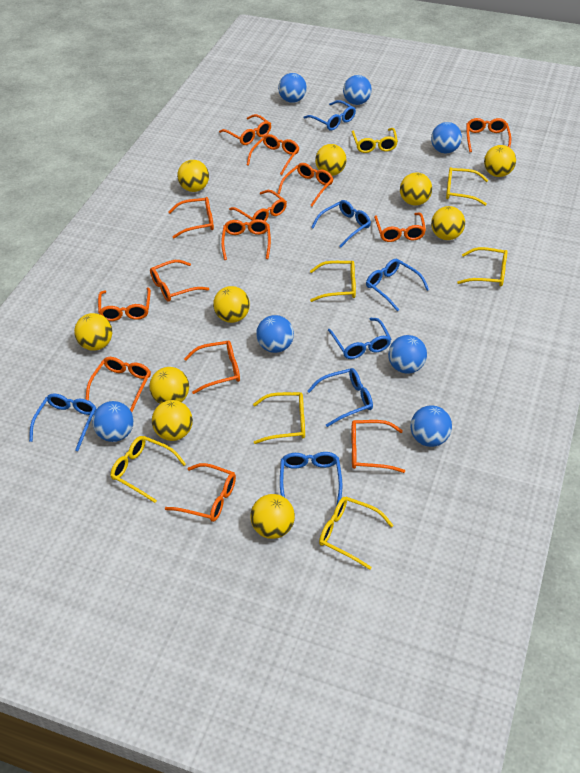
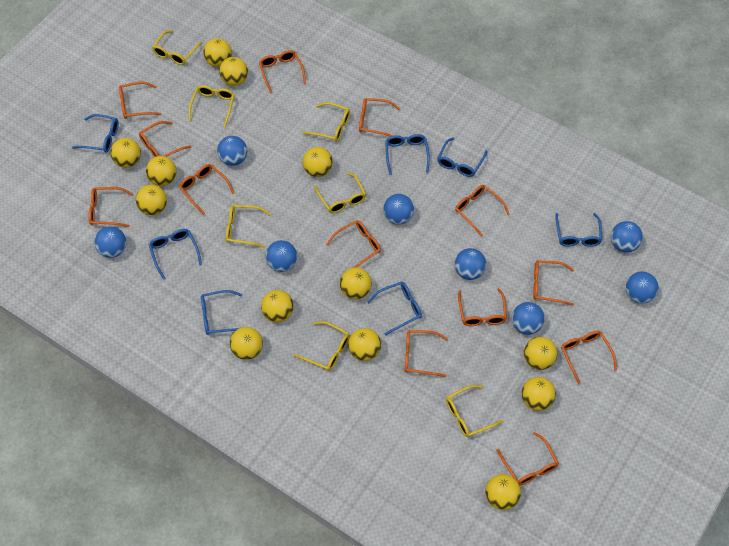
blue ball: 7 -> 8
orange glasses: 14 -> 13
yellow ball: 10 -> 13

